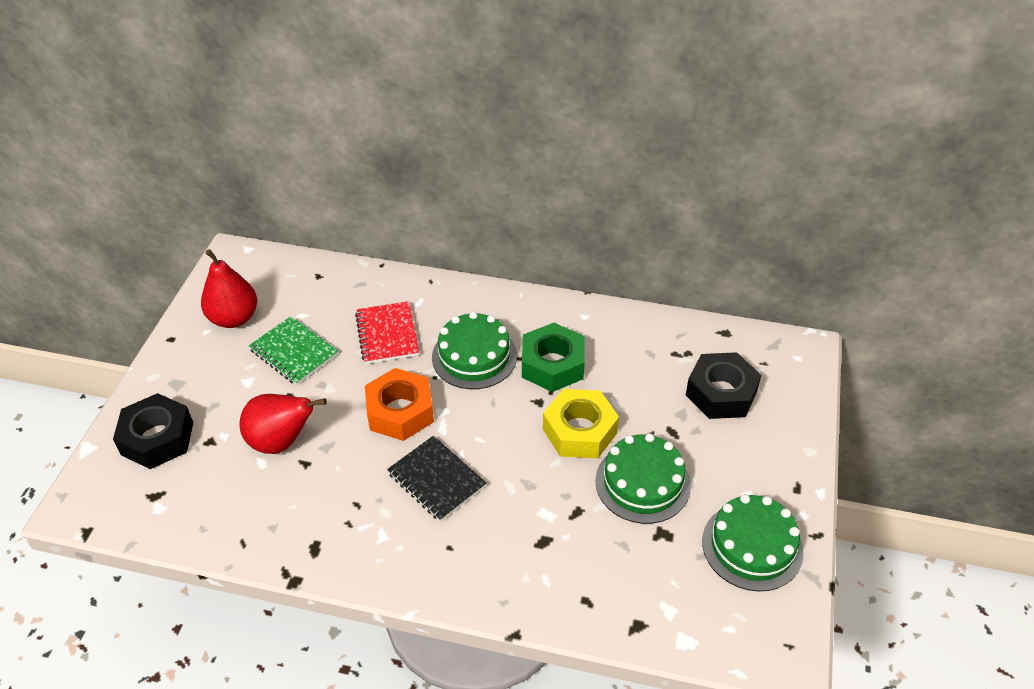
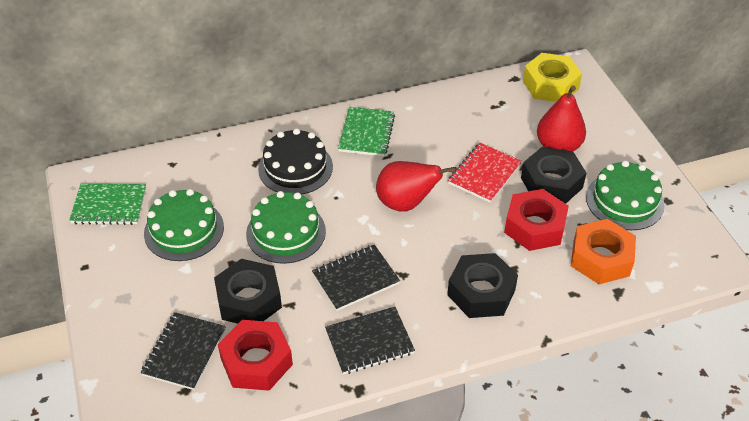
black cake: 0 -> 1
black notebook: 1 -> 3
black nut: 2 -> 3
green notebook: 1 -> 2
green nut: 1 -> 0
red nut: 0 -> 2

